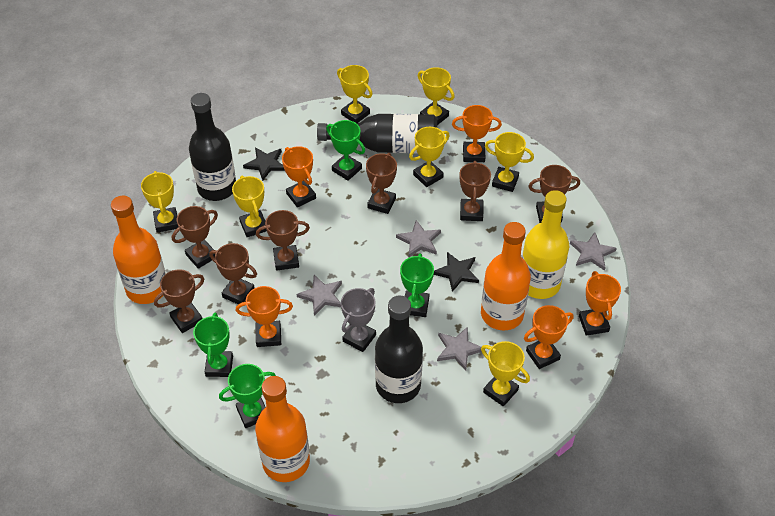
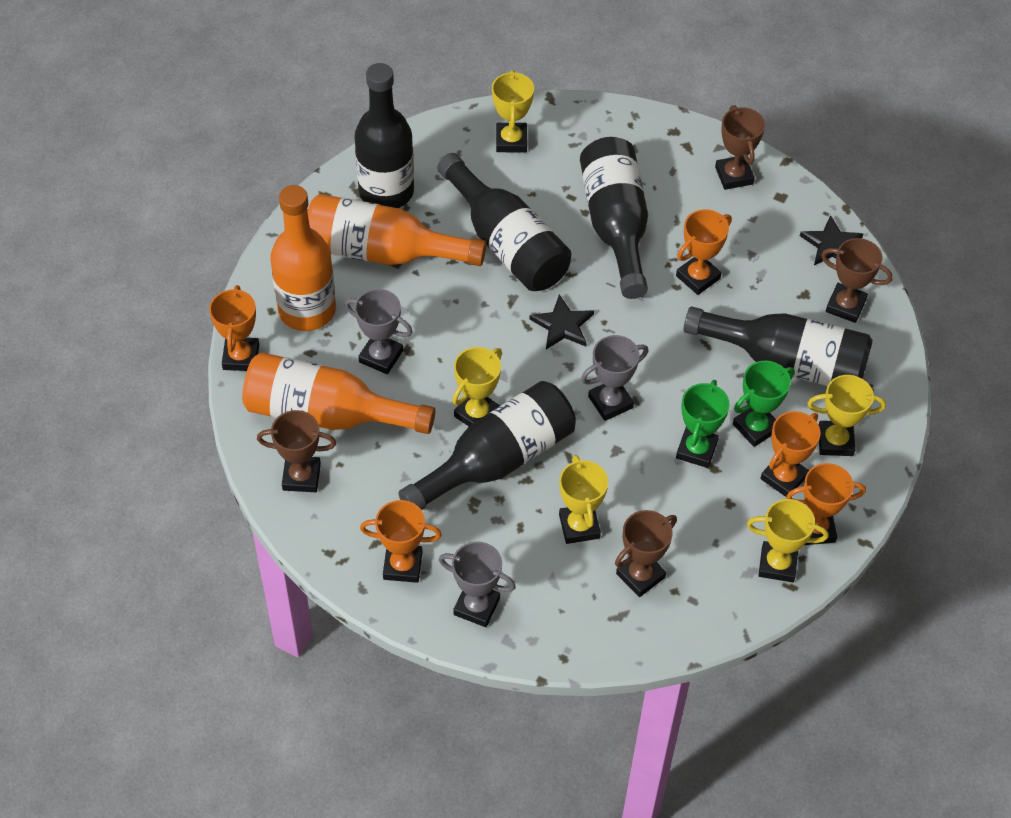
black bottle: 3 -> 5
brown trophy: 7 -> 4
green trophy: 4 -> 2
grey star: 4 -> 0
grey trophy: 1 -> 3
yellow bottle: 1 -> 0
yellow trophy: 7 -> 5

